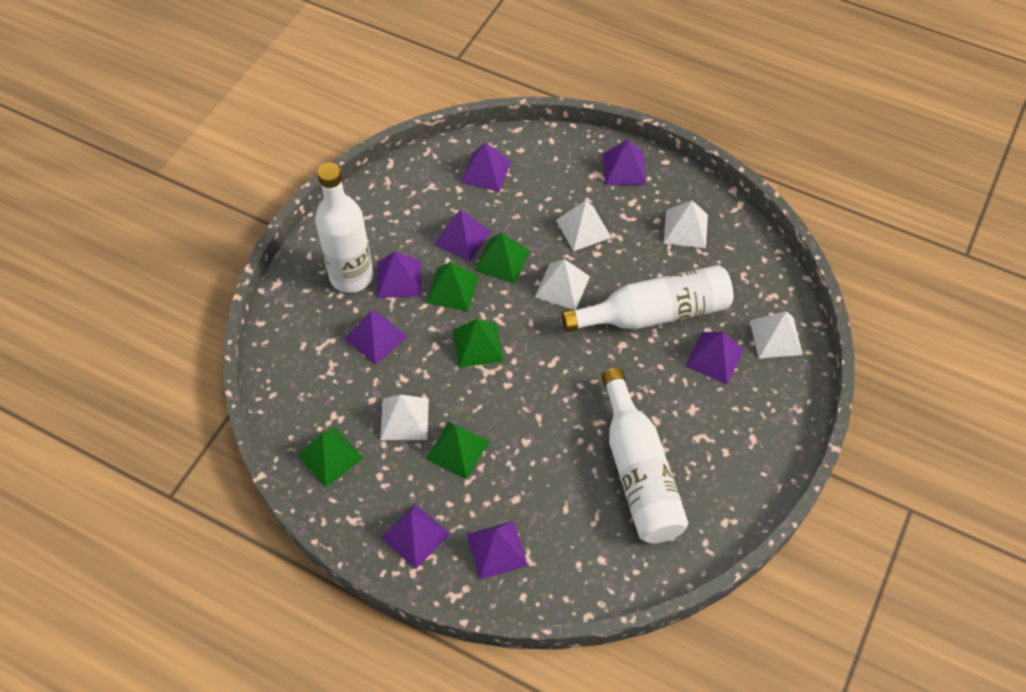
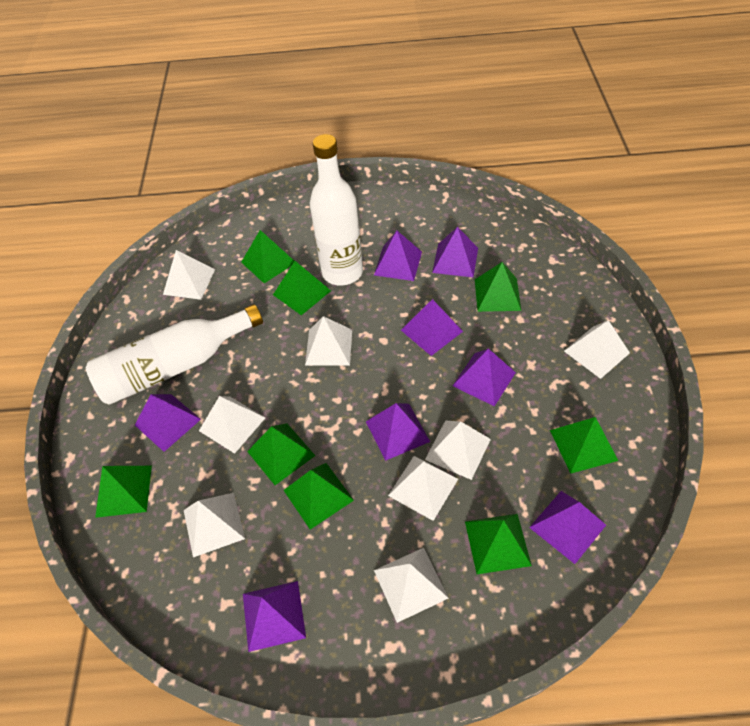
green pyramid: 5 -> 8
white bottle: 3 -> 2
white pyramid: 5 -> 8

